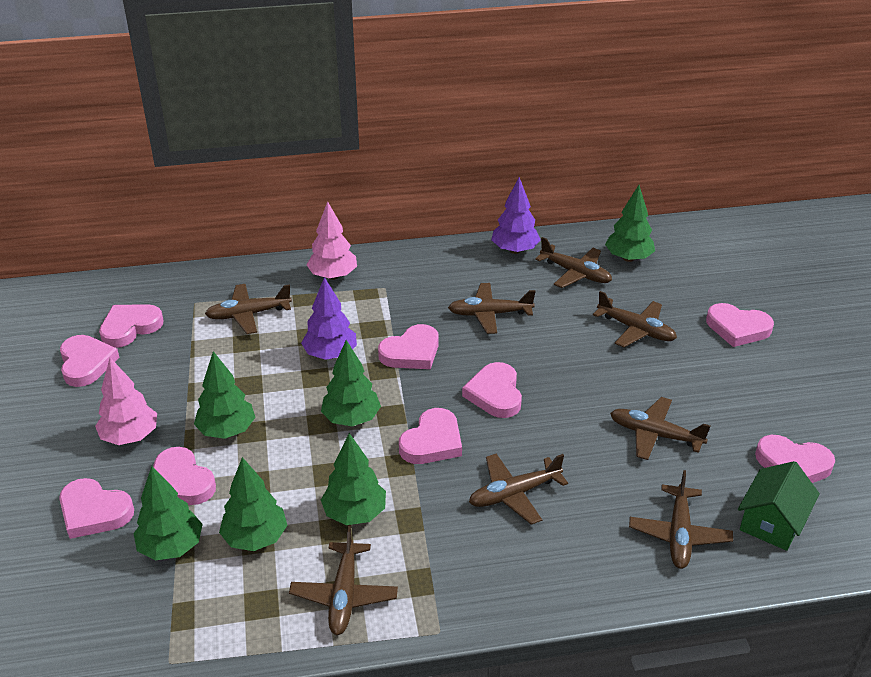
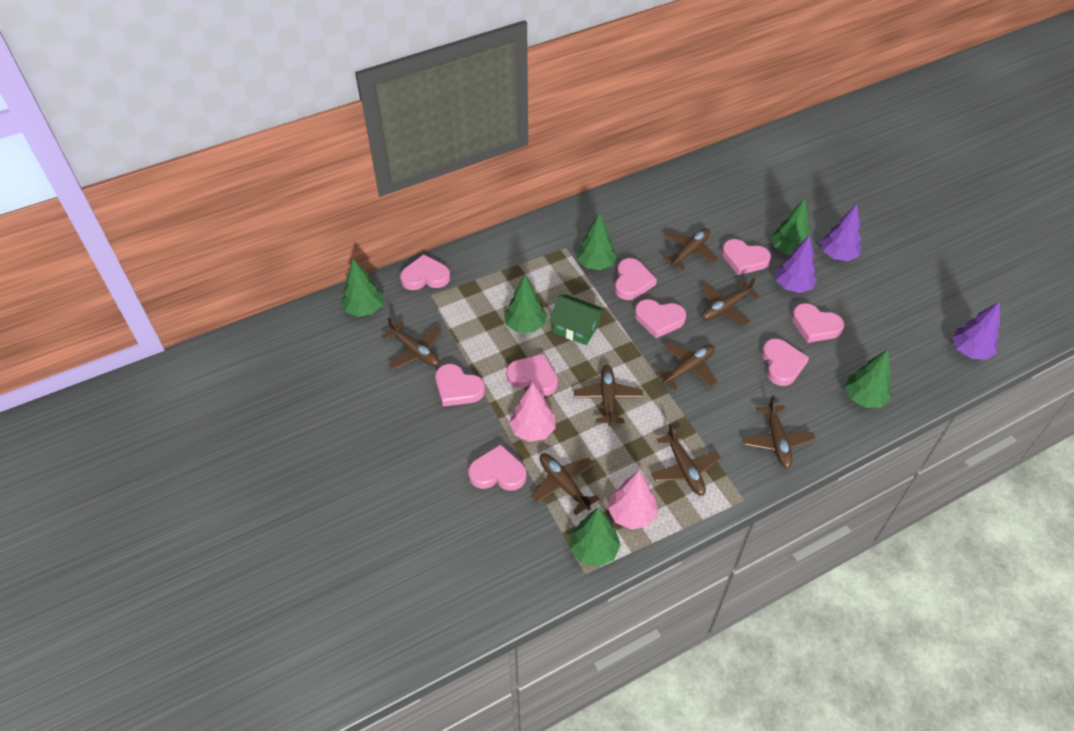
purple tree: 2 -> 3

